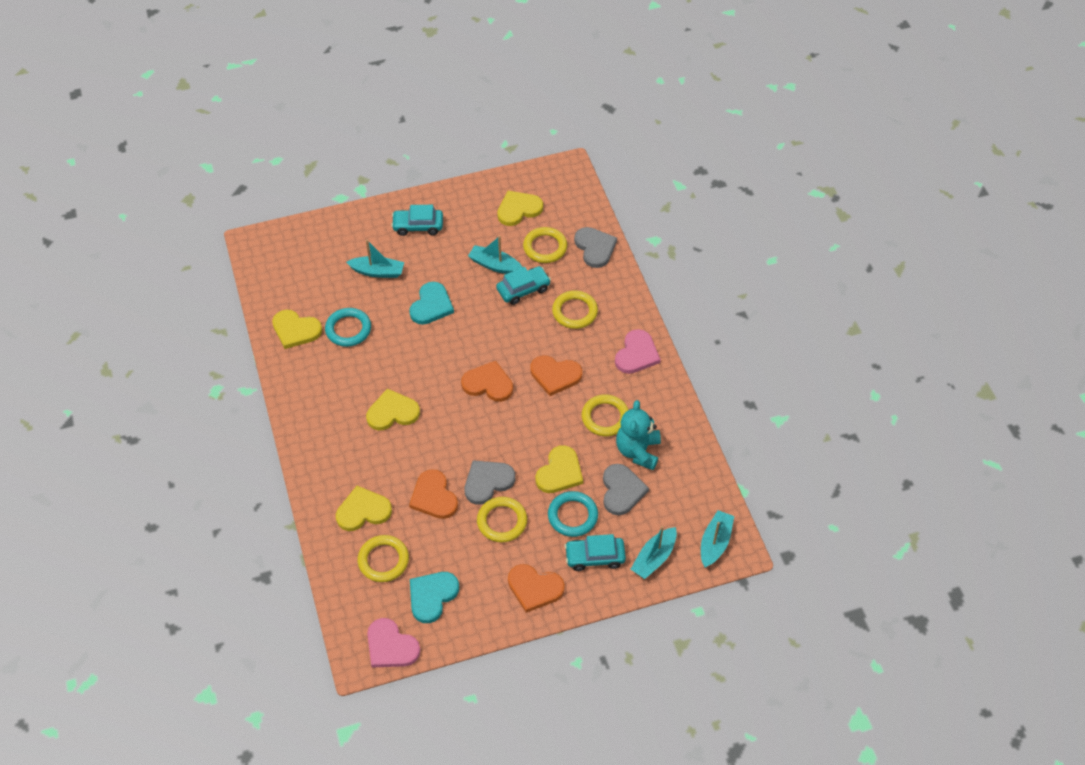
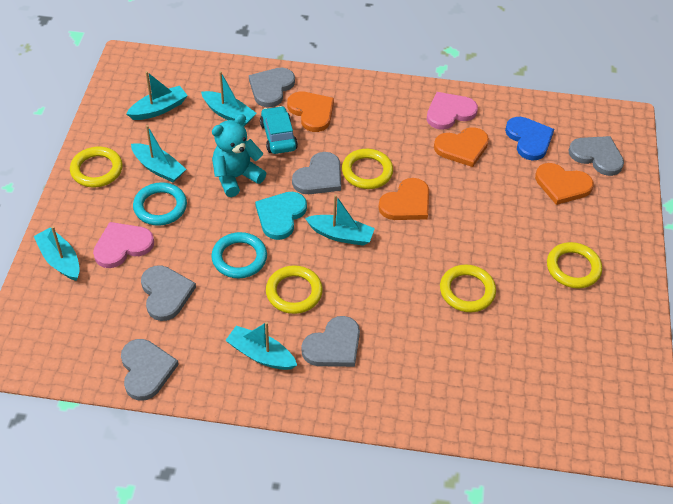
blue heart: 0 -> 1
grey heart: 3 -> 6
turquoise boat: 4 -> 6
turquoise car: 3 -> 1
turquoise heart: 2 -> 1
yellow heart: 5 -> 0

